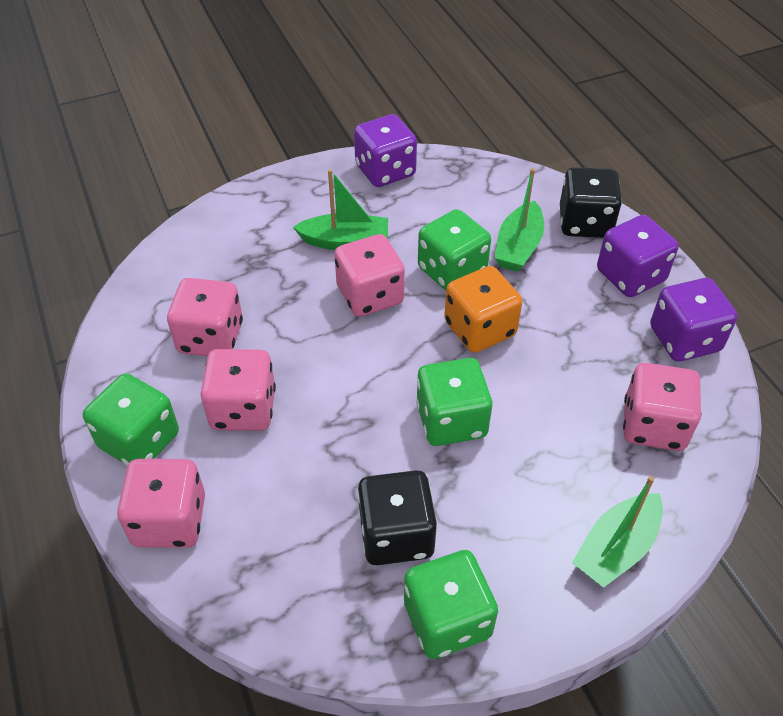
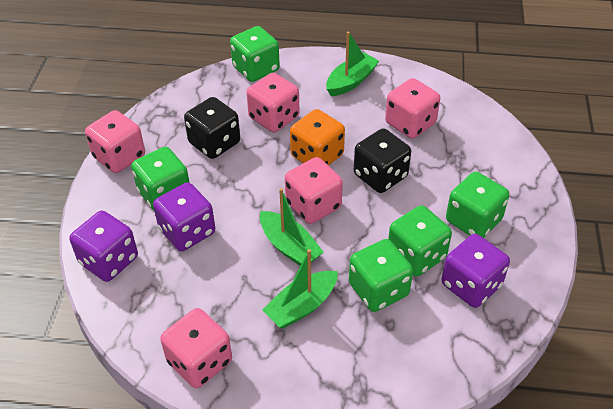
green dice: 4 -> 5

